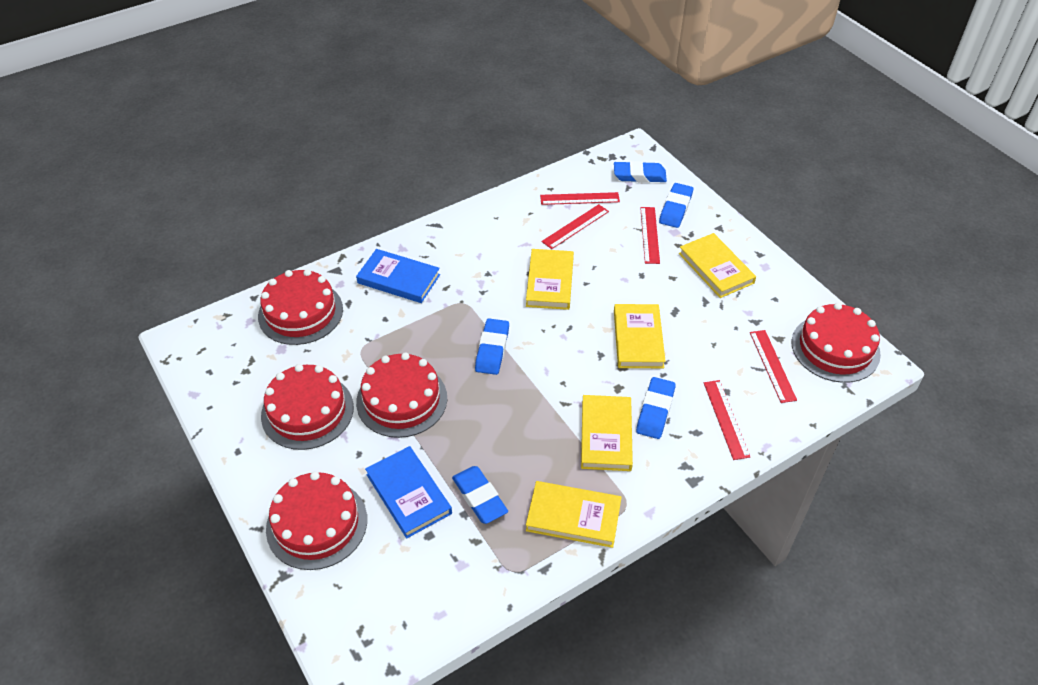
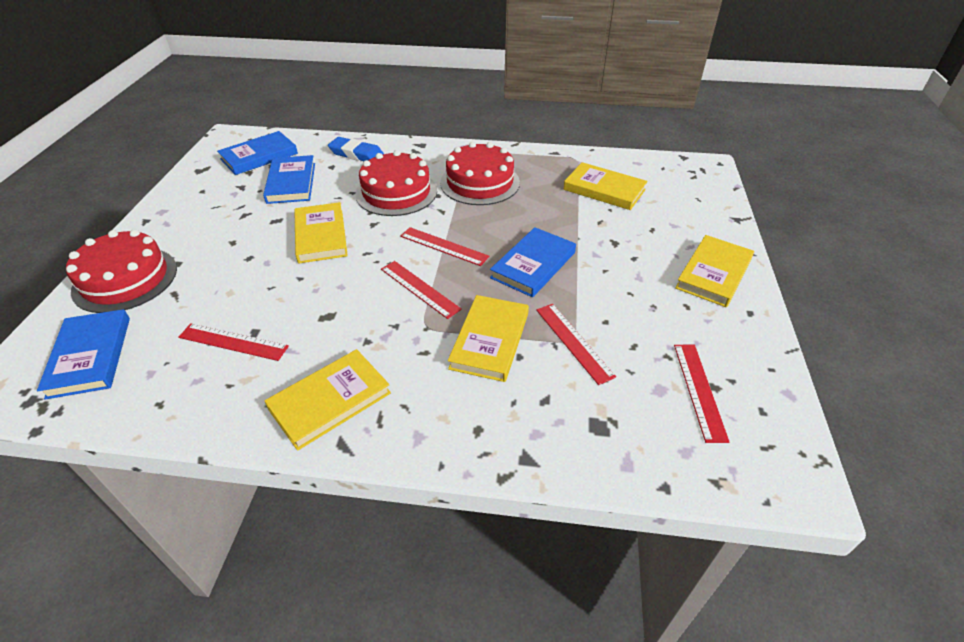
blue book: 2 -> 4
blue eraser: 5 -> 1
red cake: 5 -> 3

